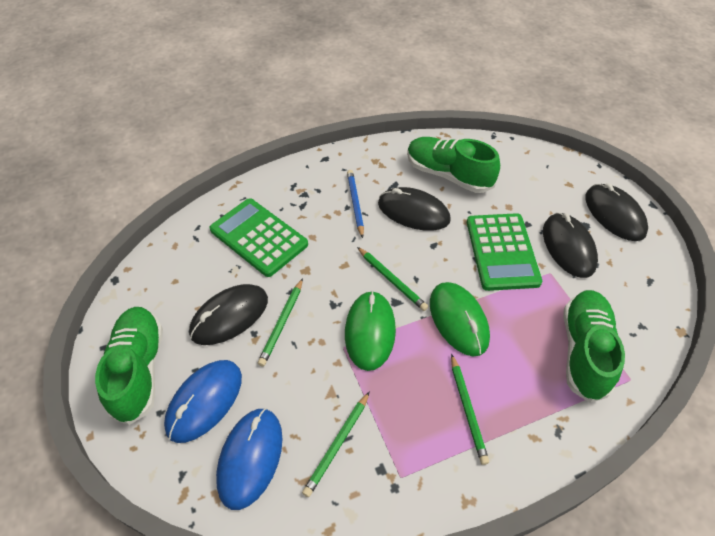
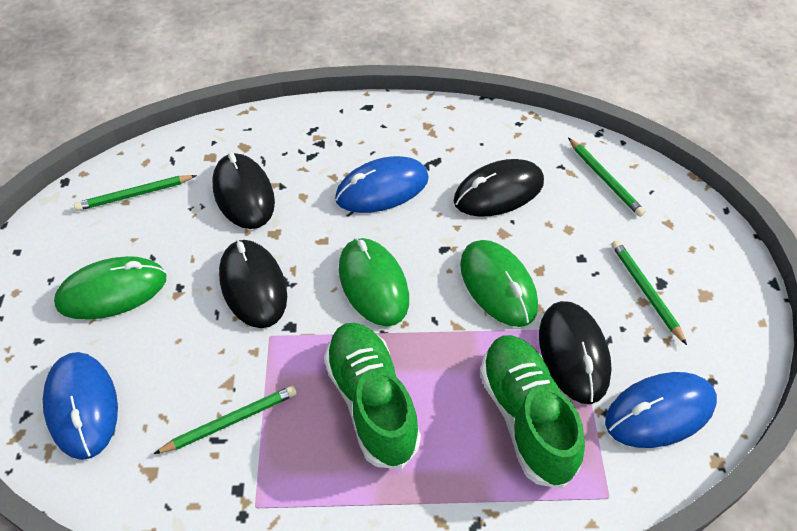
blue mouse: 2 -> 3
blue pencil: 1 -> 0
green calculator: 2 -> 0
green mouse: 2 -> 3
green shoe: 3 -> 2

